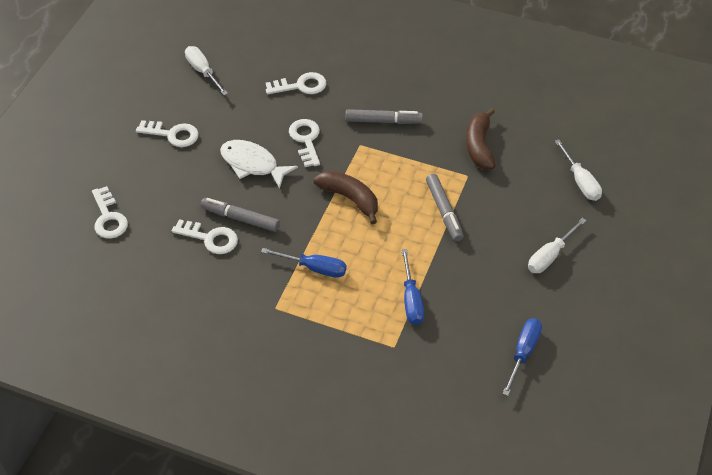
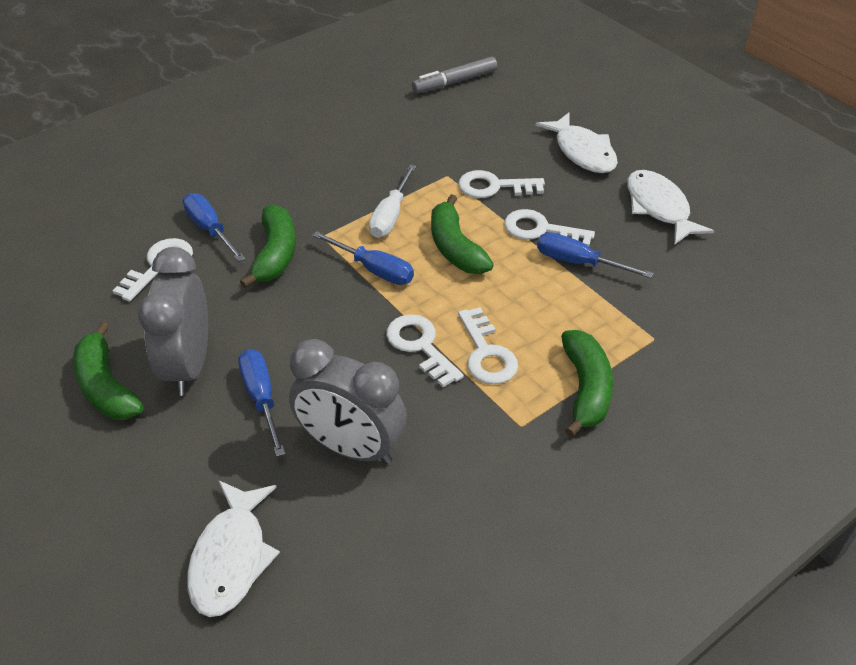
blue screwdriver: 3 -> 4
brown banana: 2 -> 0
green banana: 0 -> 4
grey clock: 0 -> 2
grey marker: 3 -> 1
white fish: 1 -> 3
white screwdriver: 3 -> 1

